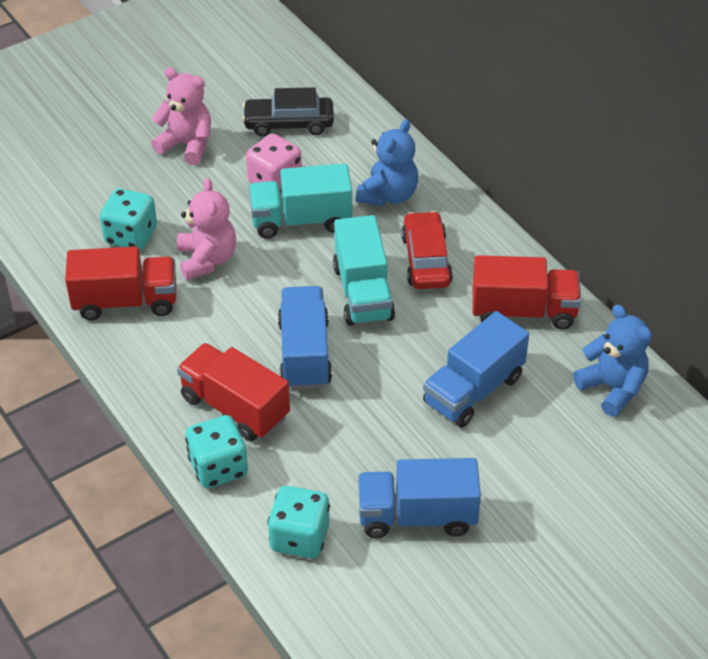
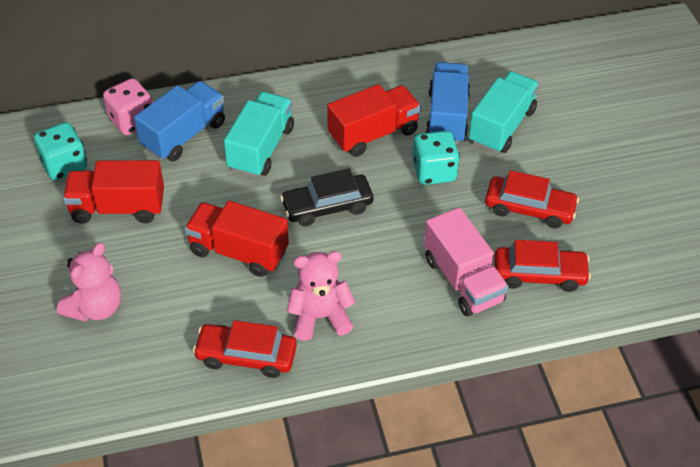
blue teddy bear: 2 -> 0
blue truck: 3 -> 2
pink truck: 0 -> 1
red car: 1 -> 3
turquoise dice: 3 -> 2

